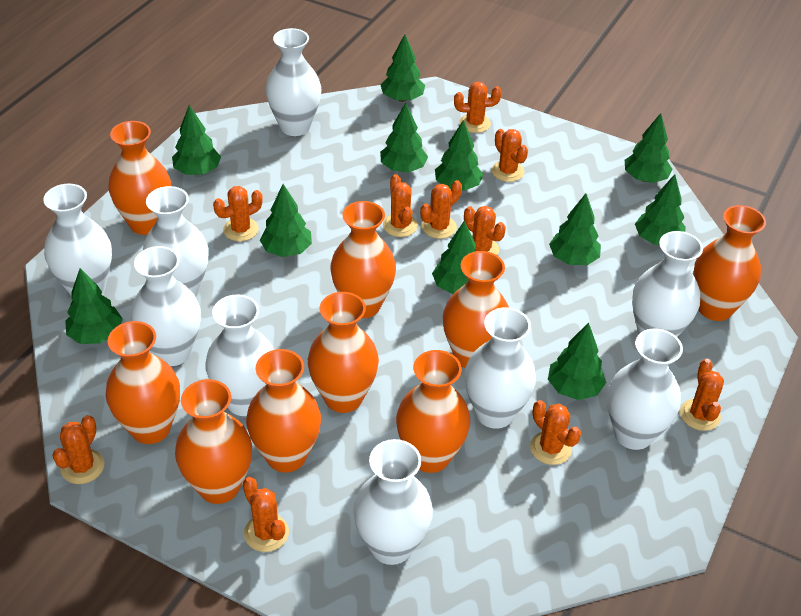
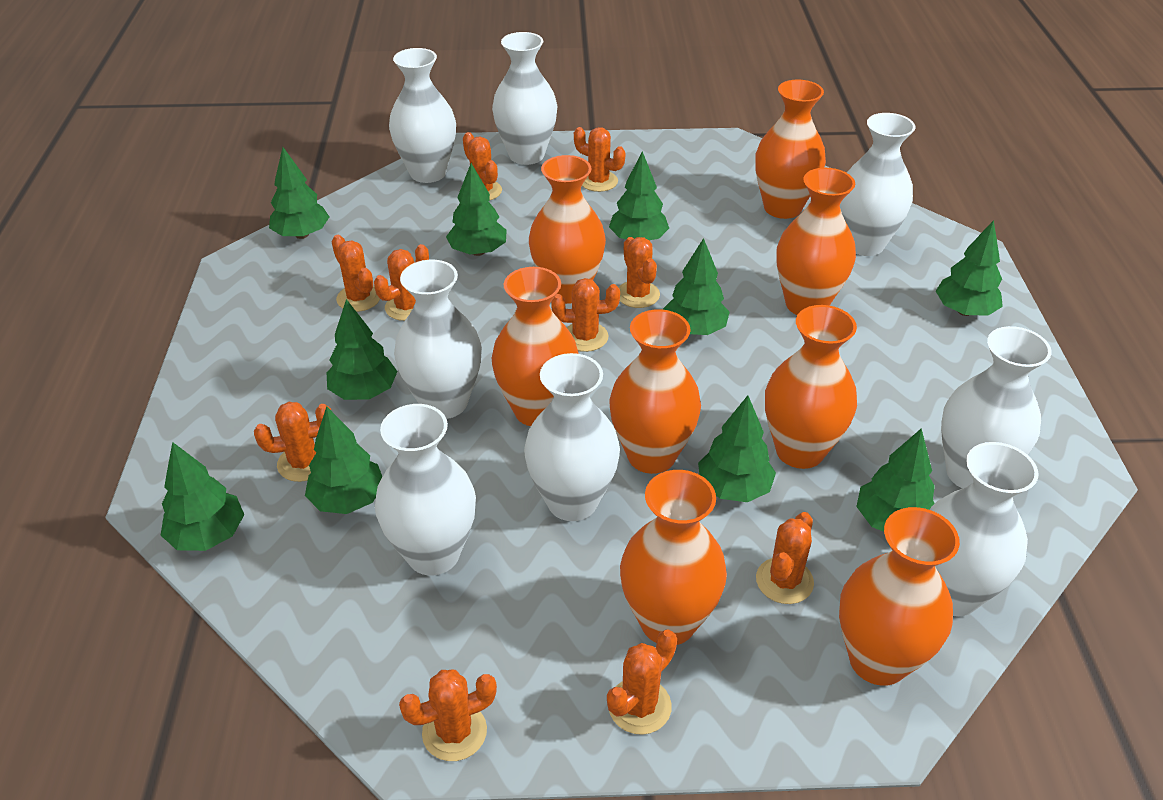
green tree: 11 -> 10
orange vase: 9 -> 8
white vase: 9 -> 8

